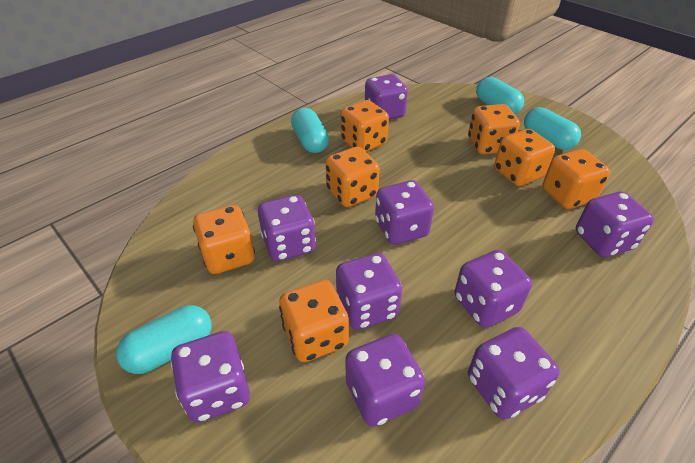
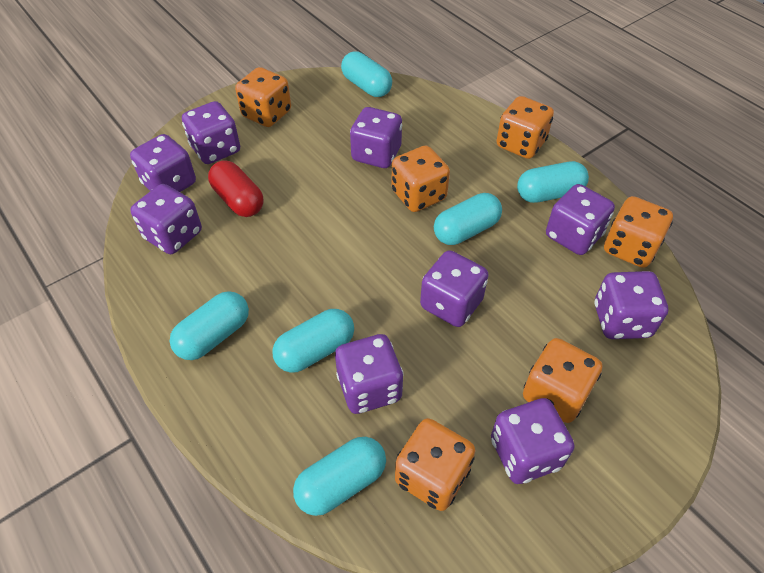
orange dice: 7 -> 6
red capsule: 0 -> 1
turquoise capsule: 4 -> 6

